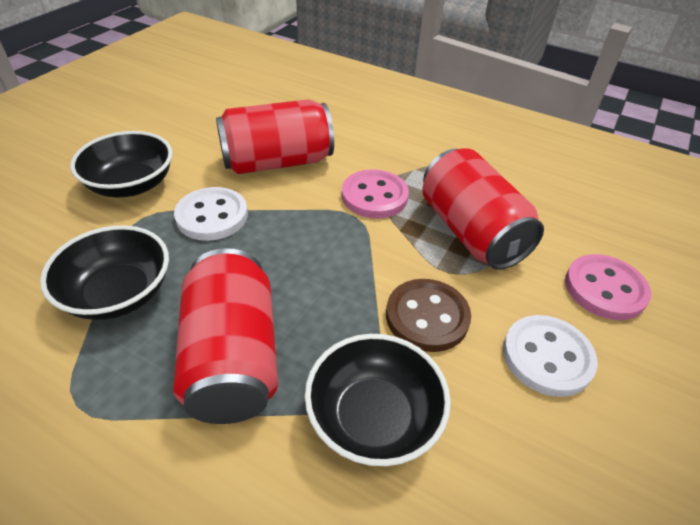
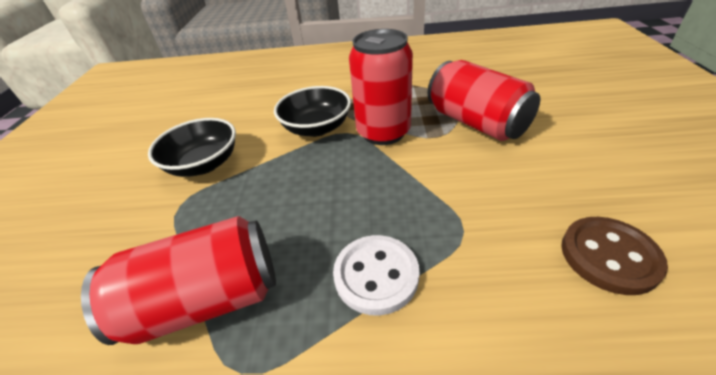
black bowl: 3 -> 2
pink button: 2 -> 0
white button: 2 -> 1

